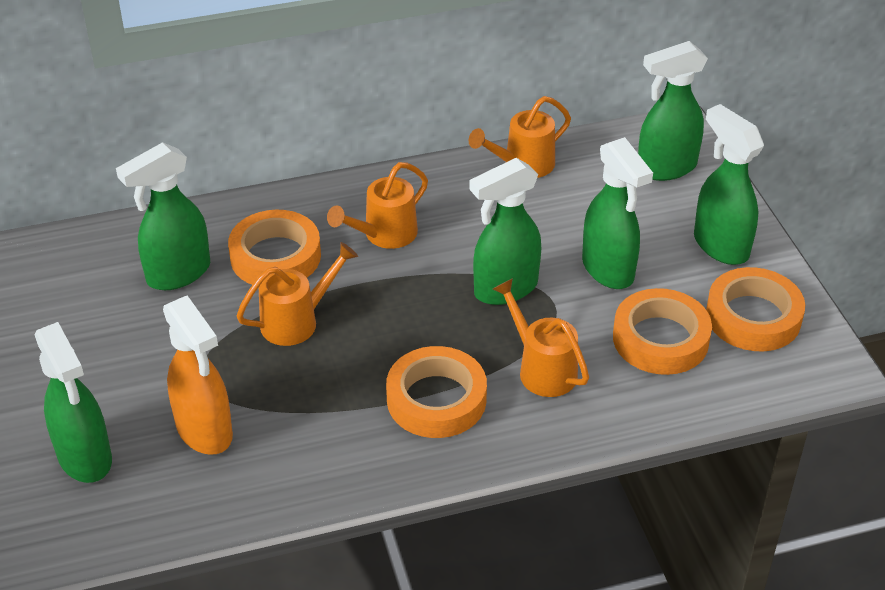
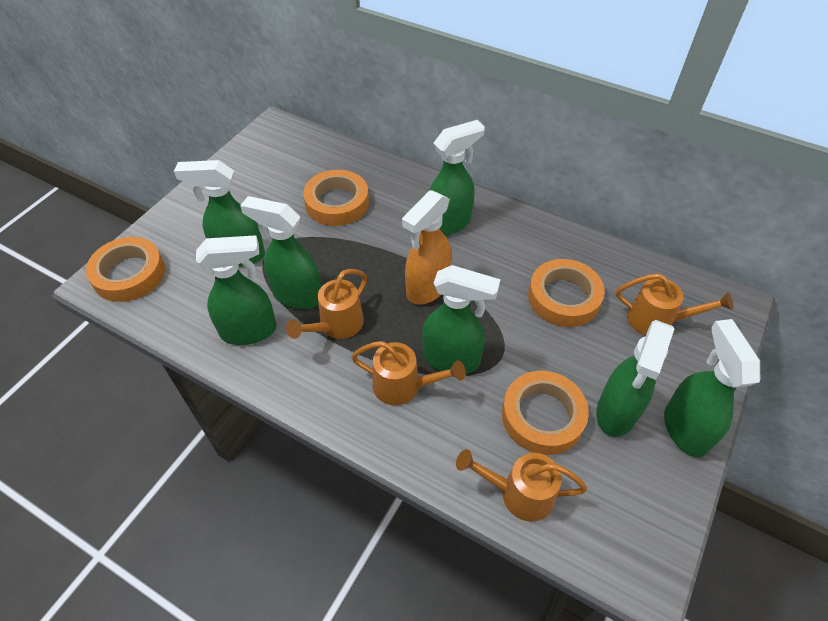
green spray bottle: 6 -> 7

